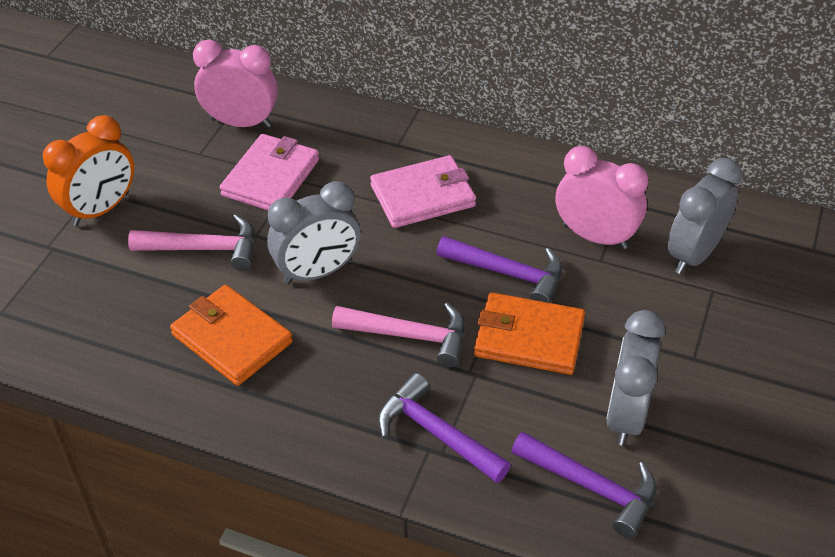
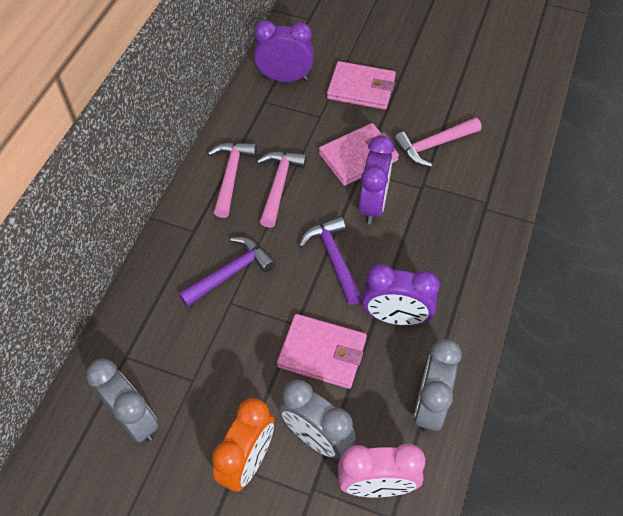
orange wallet: 2 -> 0
pink clock: 2 -> 1
pink hammer: 2 -> 3
pink wallet: 2 -> 3
purple clock: 0 -> 3
purple hammer: 3 -> 2

